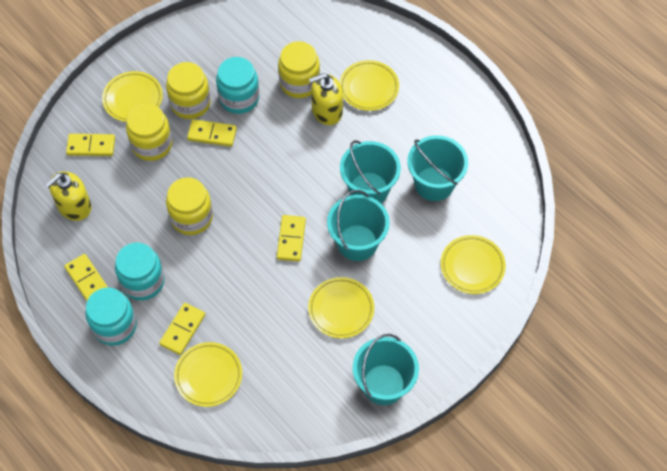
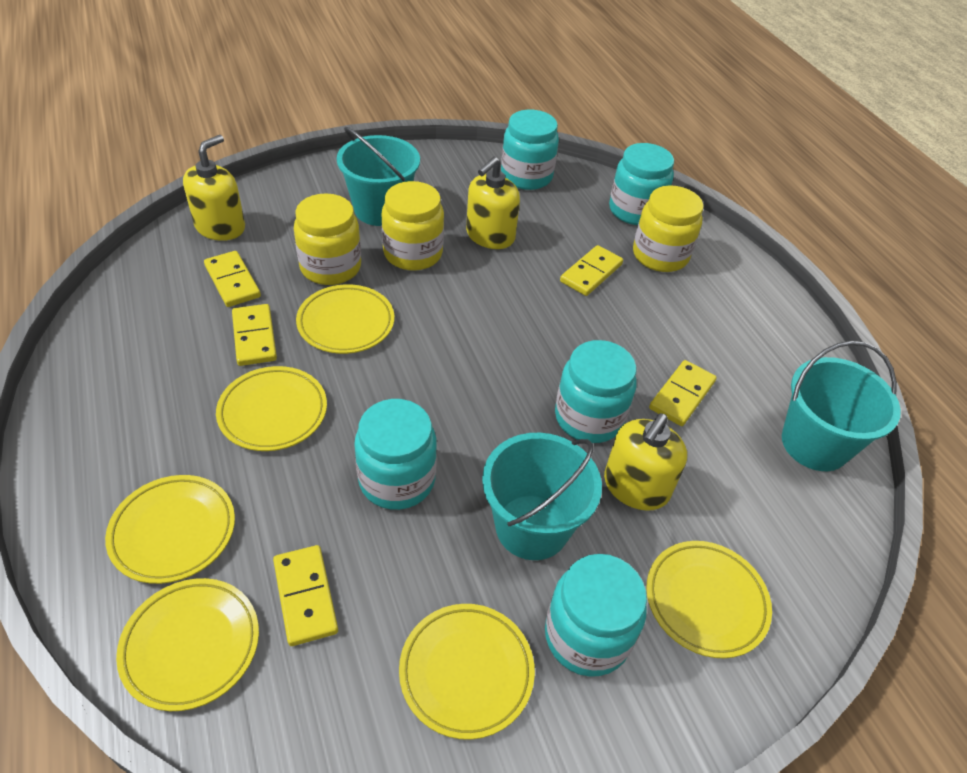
turquoise bucket: 4 -> 3
turquoise jar: 3 -> 5
yellow jar: 4 -> 3
yellow plate: 5 -> 6
yellow soap dispenser: 2 -> 3

